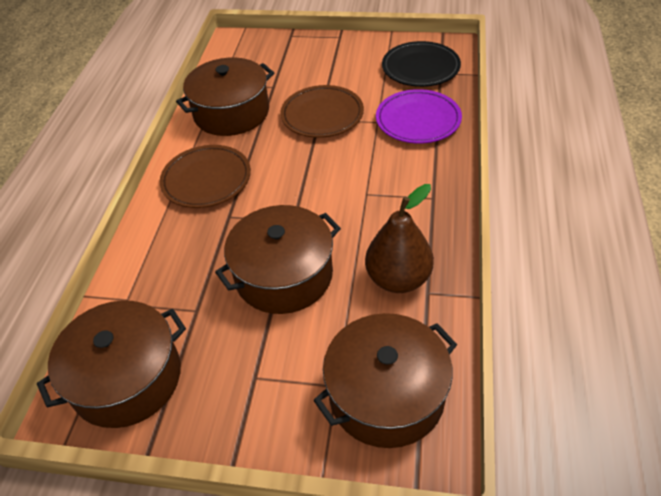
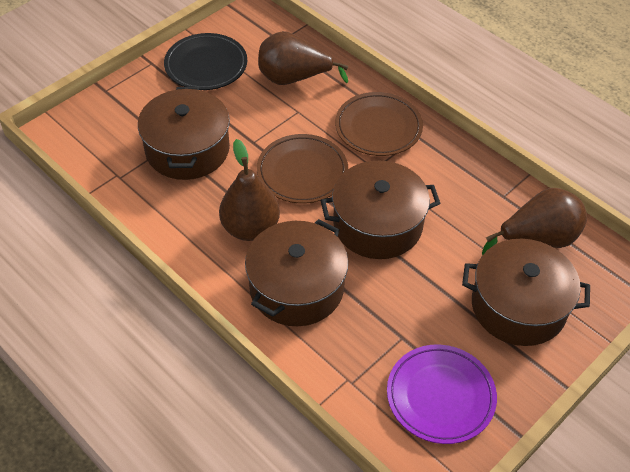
brown pear: 1 -> 3

